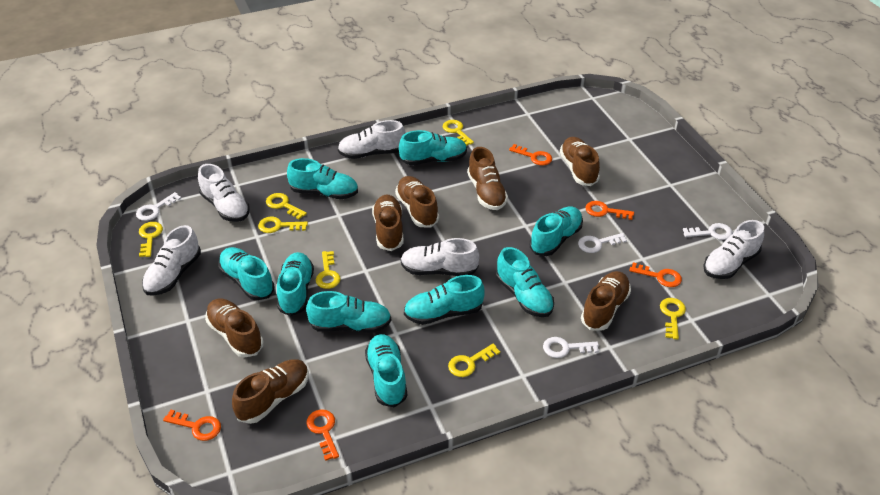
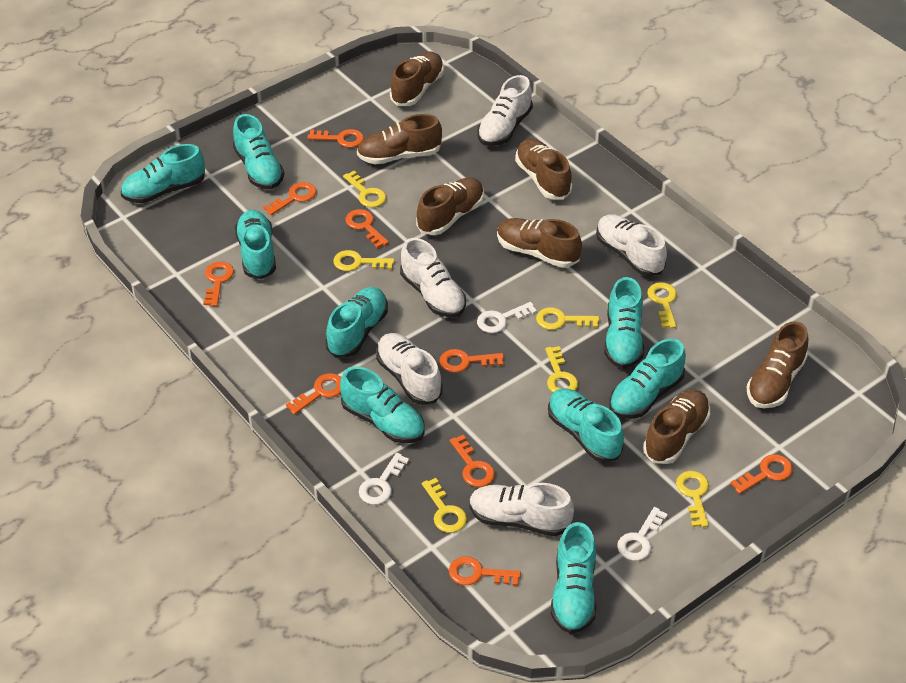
orange key: 5 -> 9
white key: 4 -> 3

